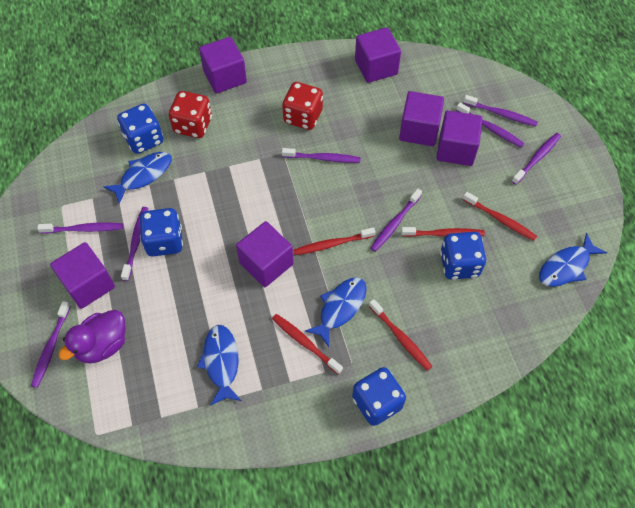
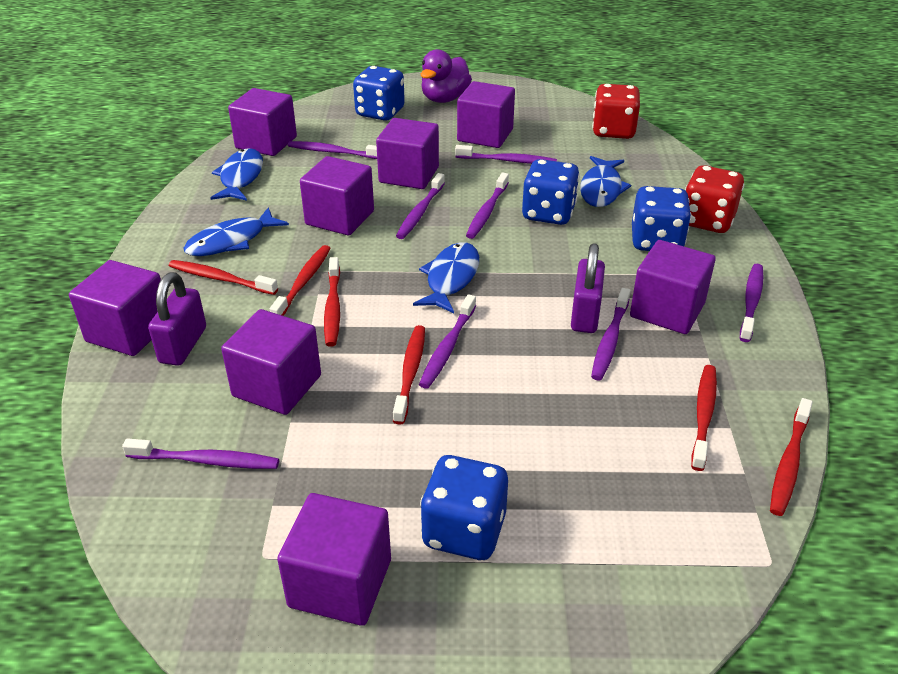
purple cube: 6 -> 8
purple padlock: 0 -> 2
red toothbrush: 5 -> 6

